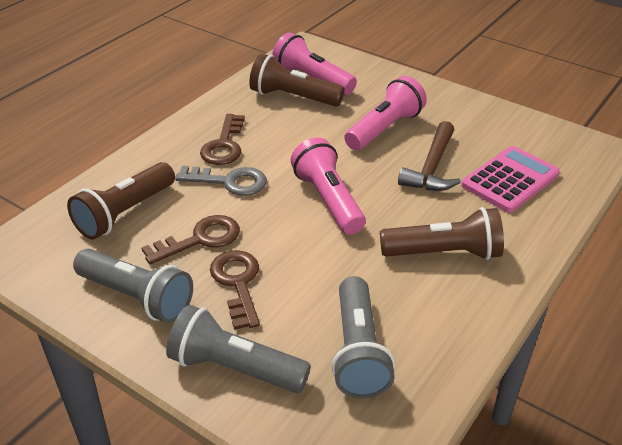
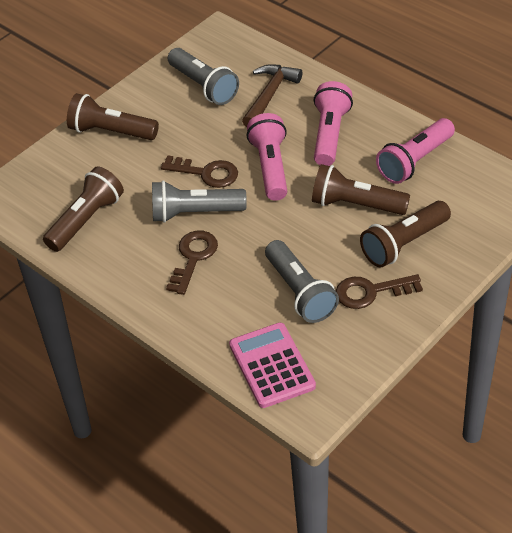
brown flashlight: 3 -> 4
grey key: 1 -> 0

